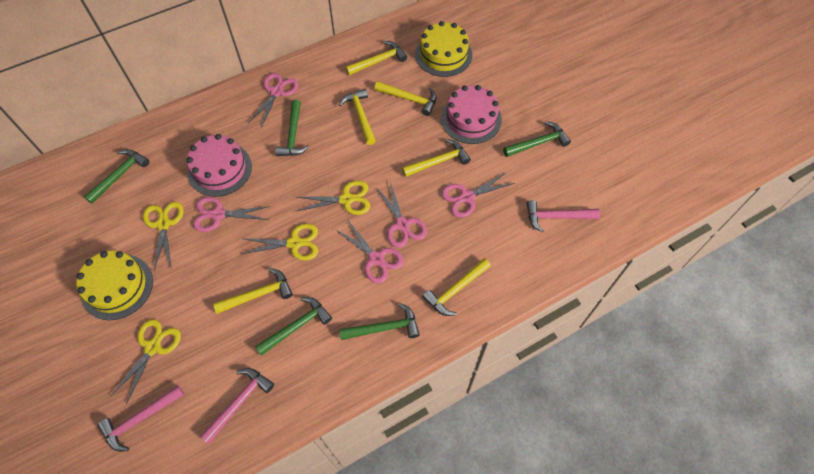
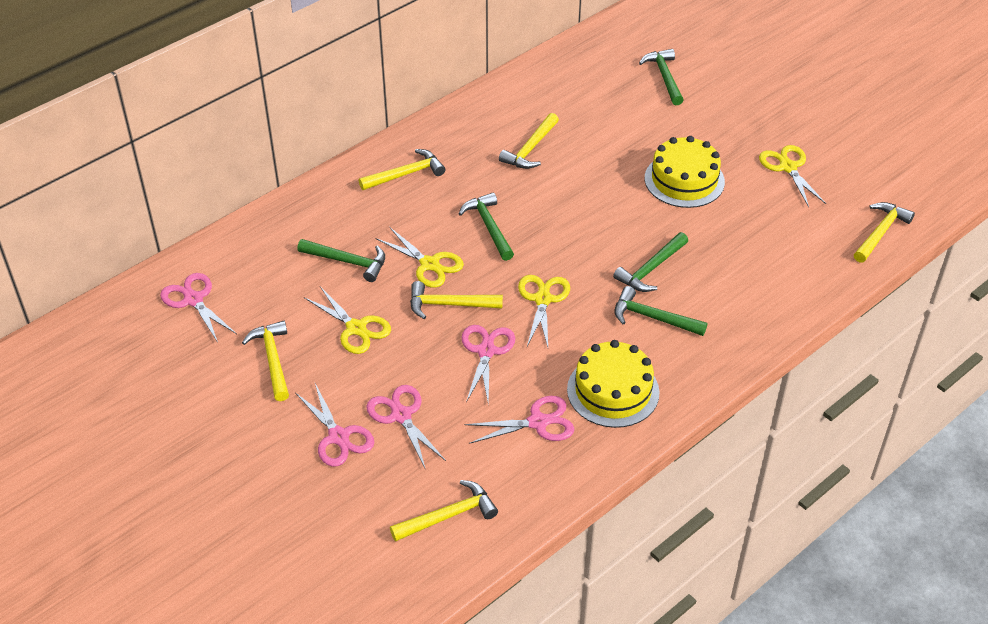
pink cake: 2 -> 0
pink hammer: 3 -> 0

